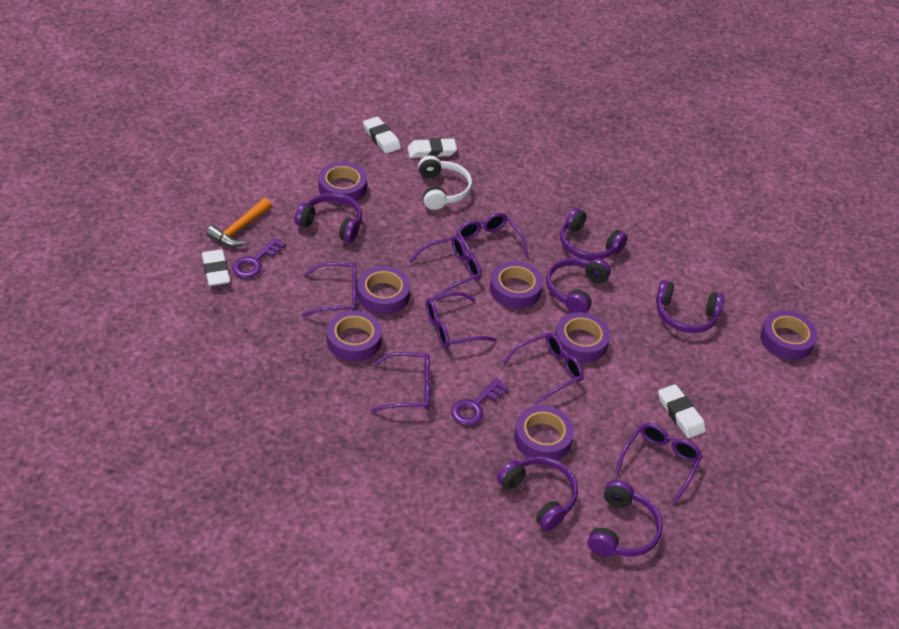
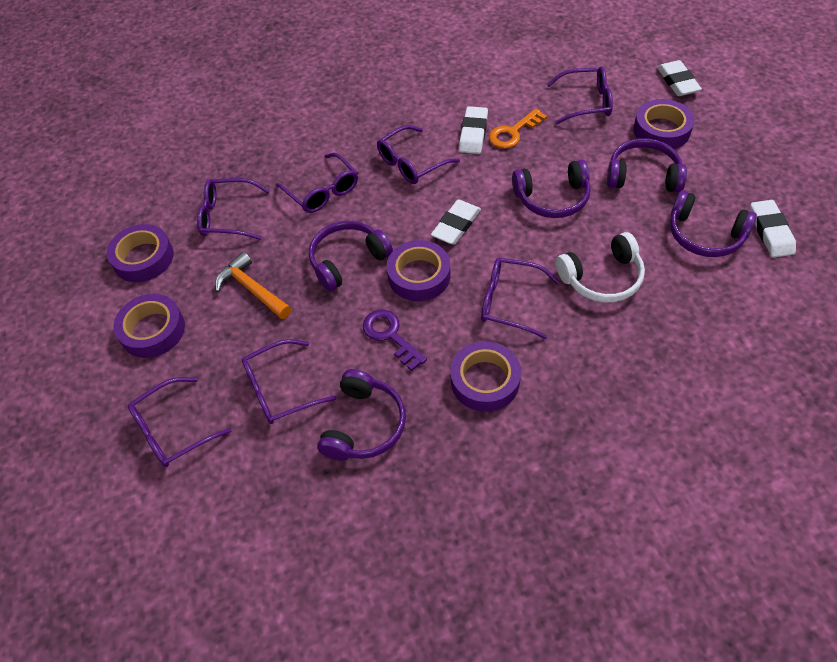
orange key: 0 -> 1
purple headphones: 6 -> 5
purple key: 2 -> 1
purple tape: 7 -> 5

